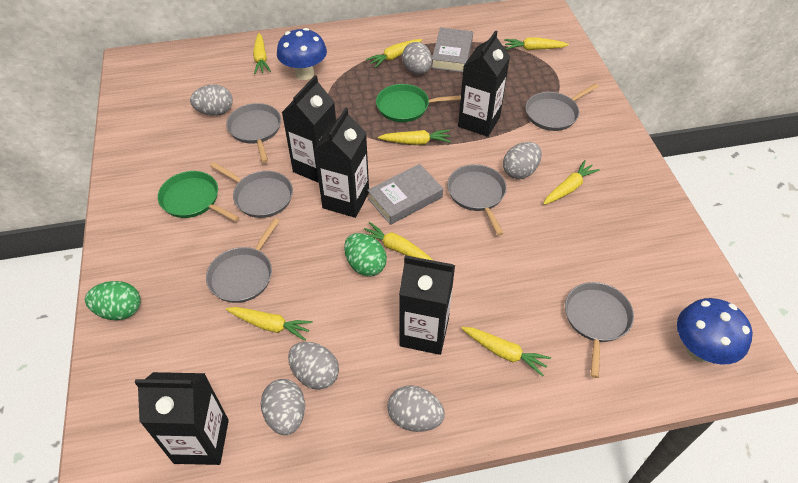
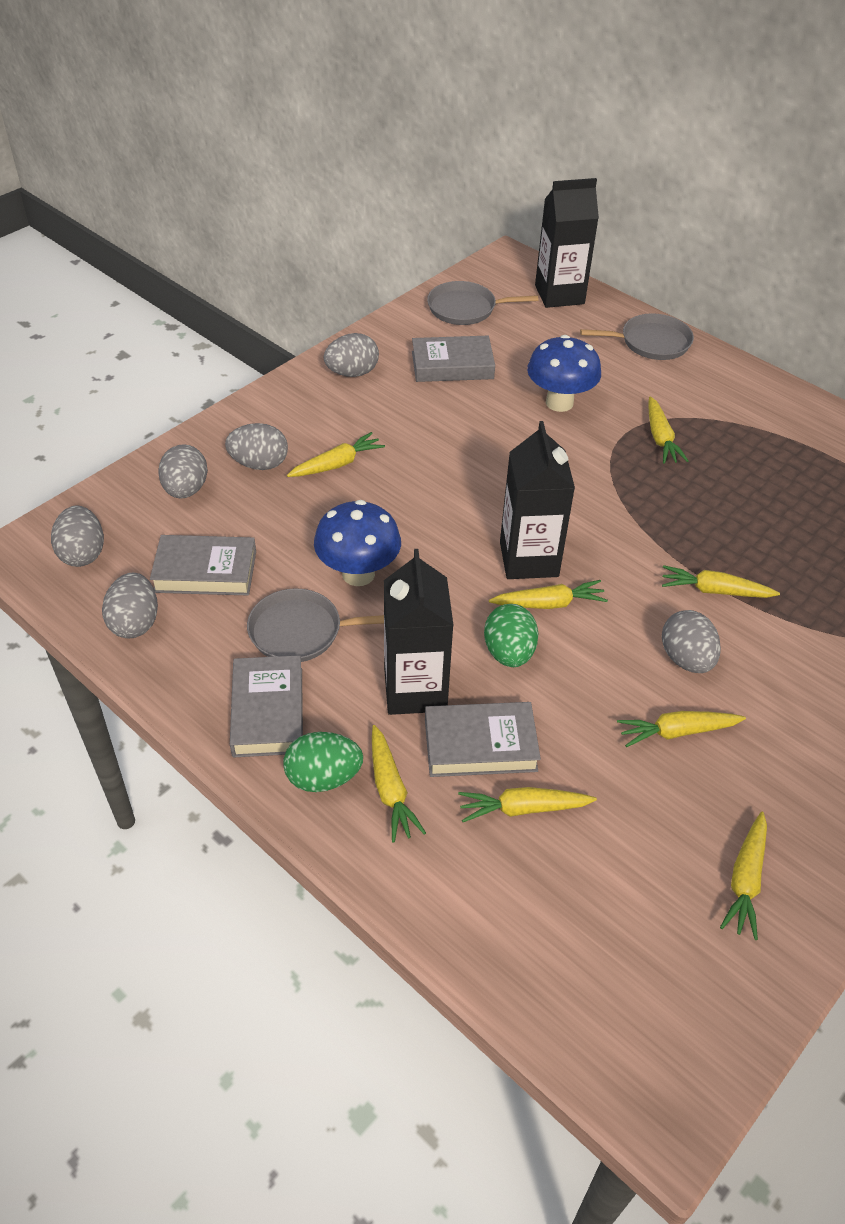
black carton: 5 -> 3
green pan: 2 -> 0
grey book: 2 -> 4
grey pan: 6 -> 3

